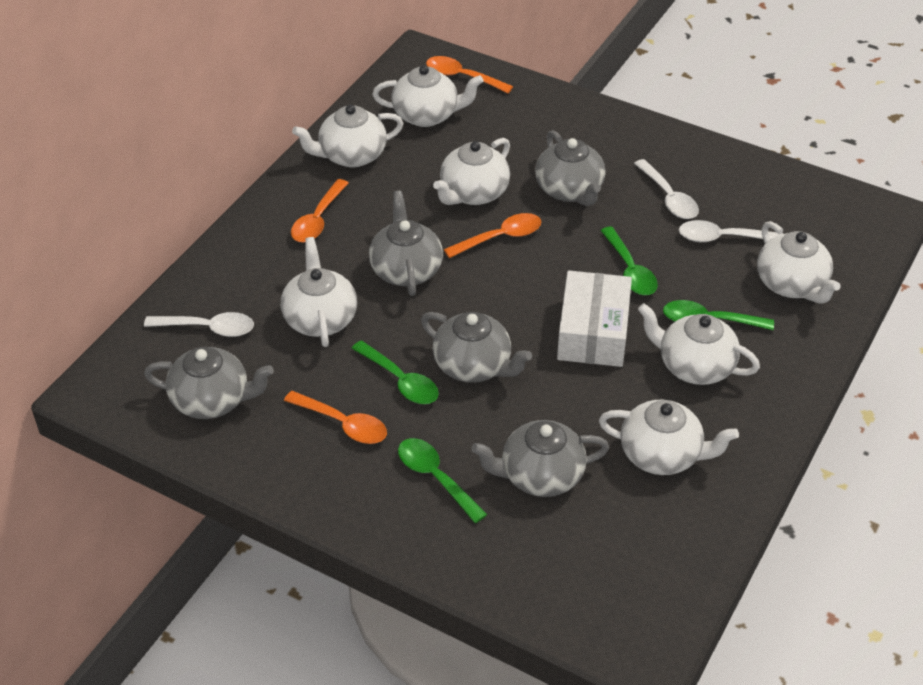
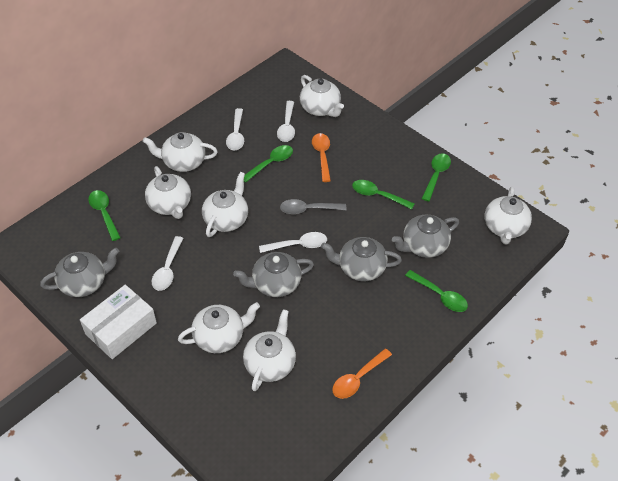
green spoon: 4 -> 5
grey spoon: 0 -> 1
grey teapot: 5 -> 4
orange spoon: 4 -> 2
white spoon: 3 -> 4

